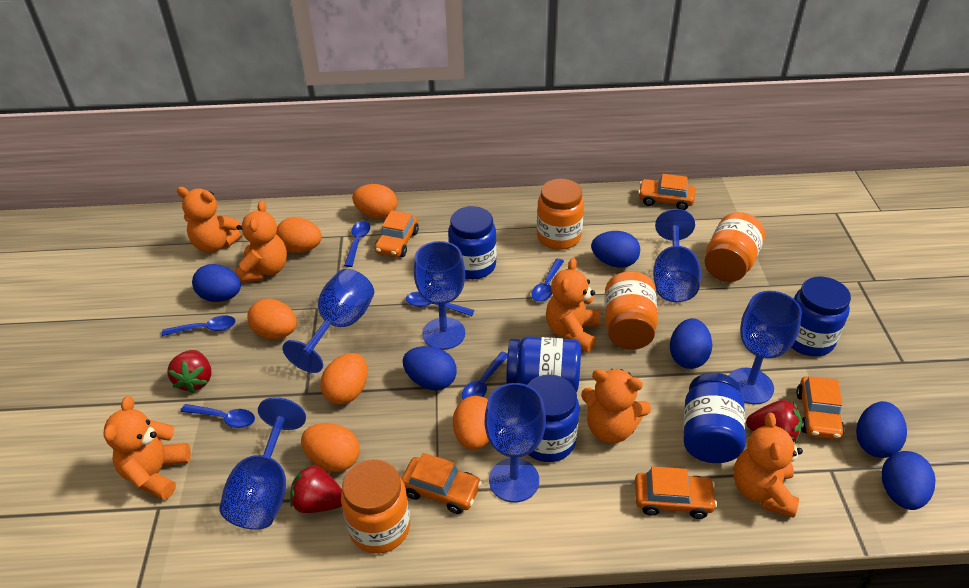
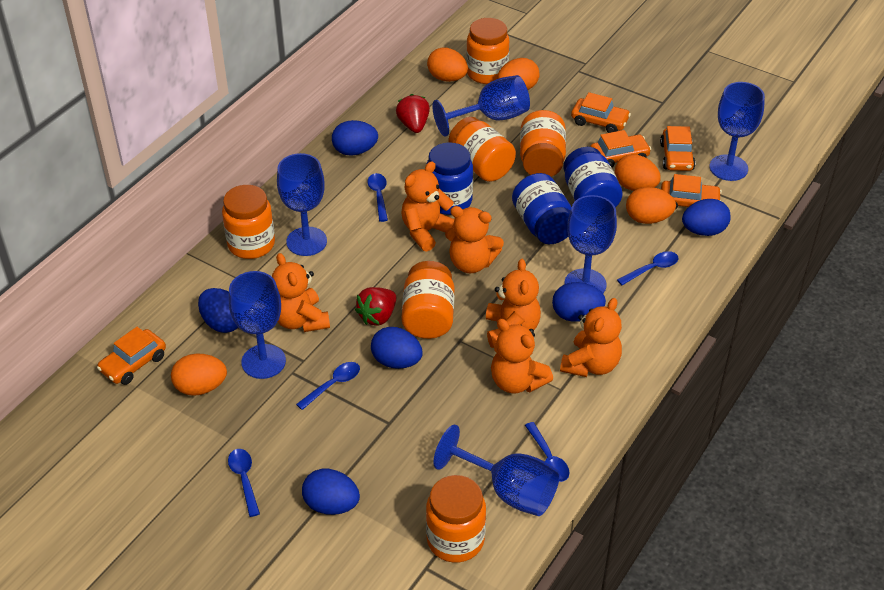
blue jar: 5 -> 3
blue spoon: 6 -> 5
orange egg: 6 -> 5
orange jar: 4 -> 6
red strawberry: 3 -> 2

